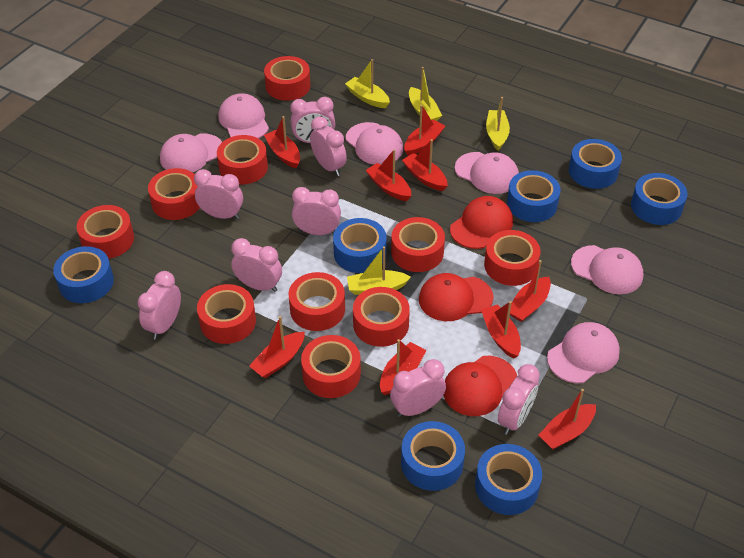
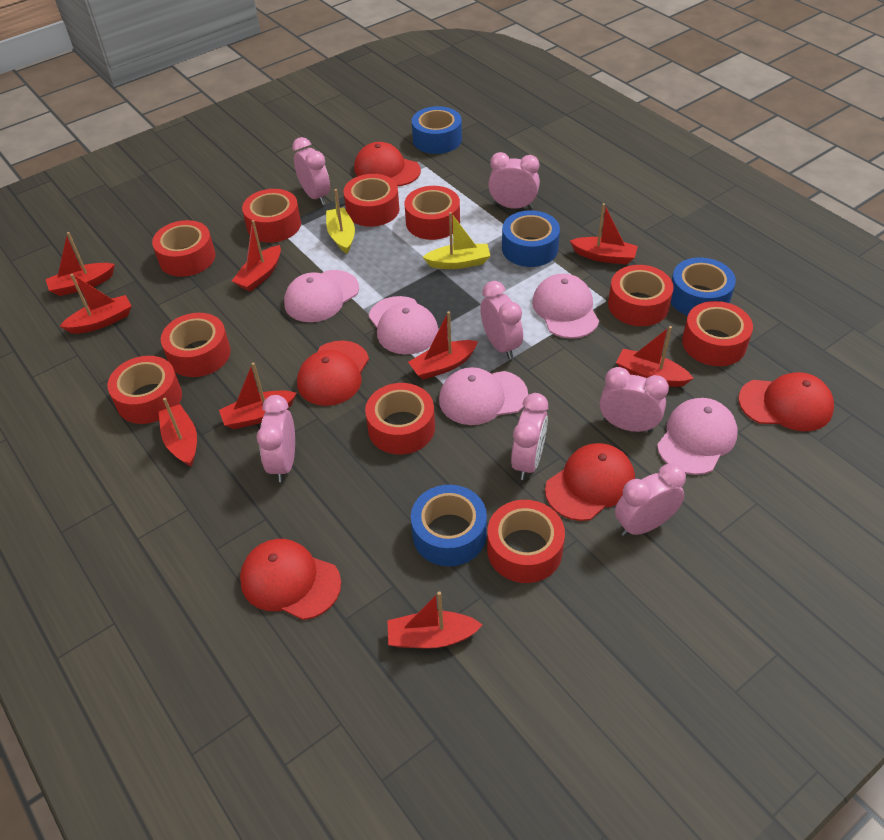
blue tape: 7 -> 4
pink cap: 6 -> 5
pink clock: 8 -> 7
red cap: 3 -> 5
yellow boat: 4 -> 2

